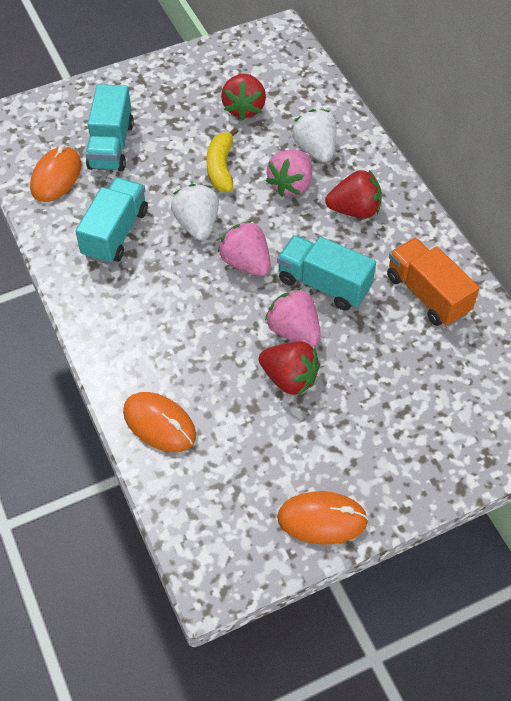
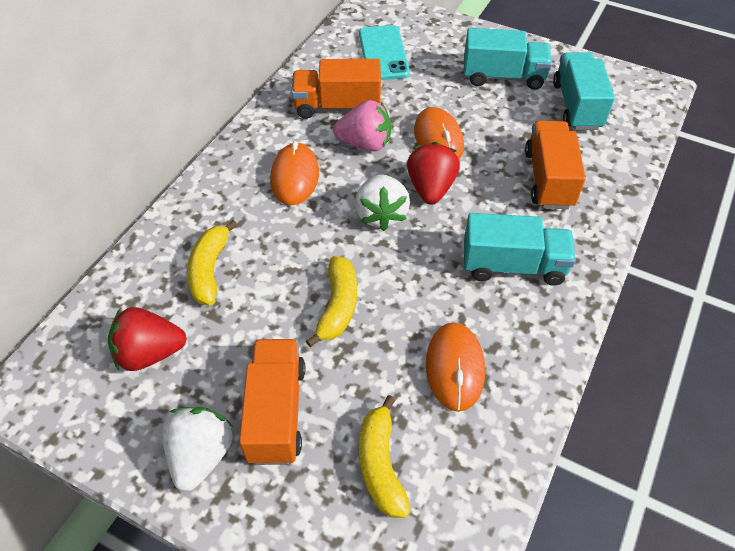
orange truck: 1 -> 3
pink strawberry: 3 -> 1
red strawberry: 3 -> 2
turquoise phone: 0 -> 1
yellow banana: 1 -> 3

